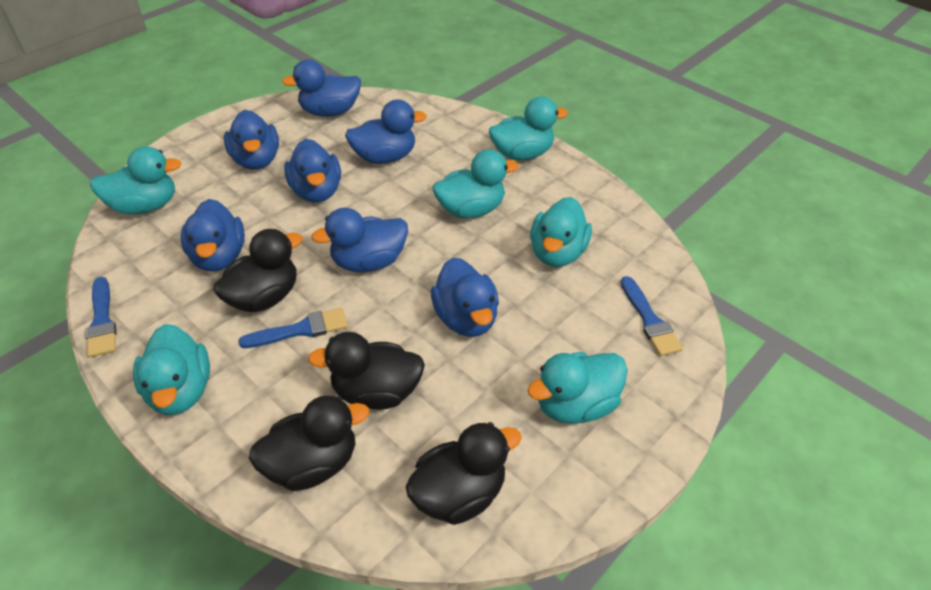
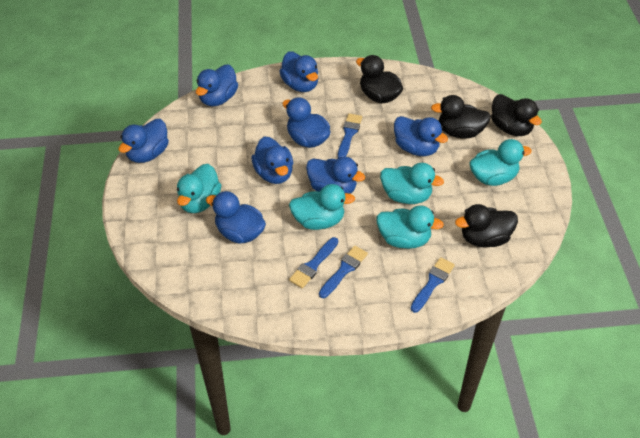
blue brush: 3 -> 4
blue duck: 7 -> 8
turquoise duck: 6 -> 5

